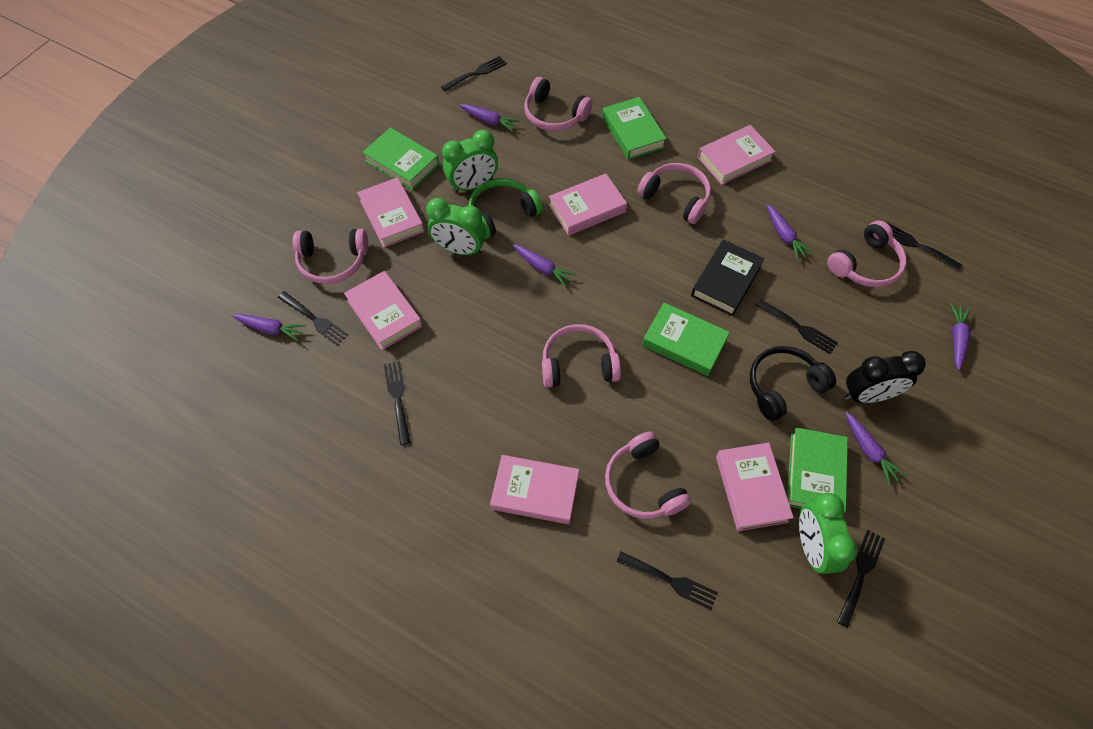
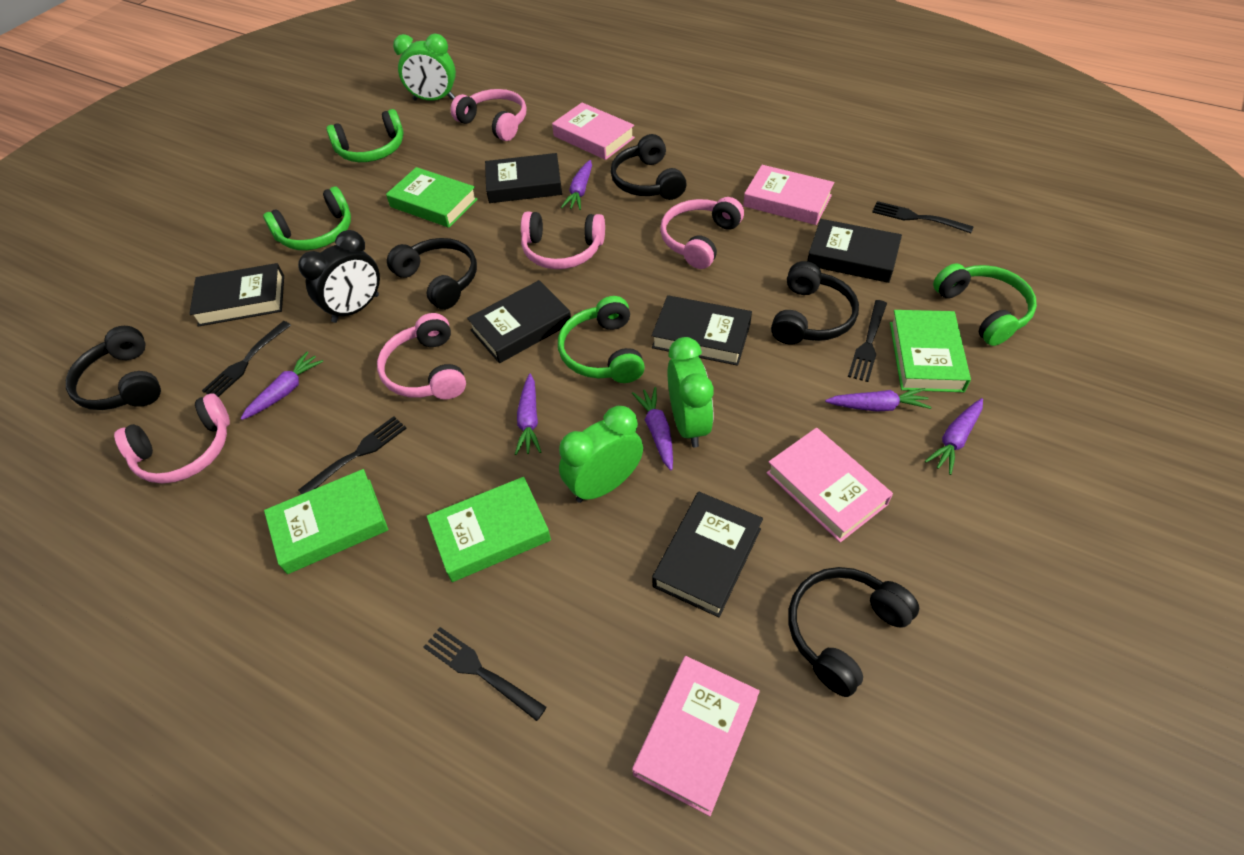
black book: 1 -> 6
black fork: 7 -> 5
black headphones: 1 -> 5
green headphones: 1 -> 4
pink book: 6 -> 4
pink headphones: 6 -> 5

